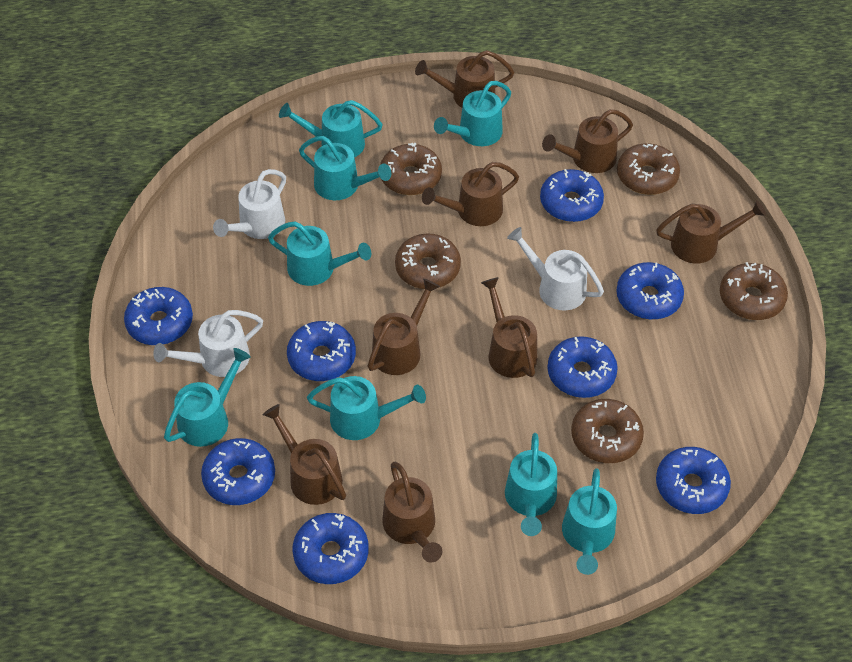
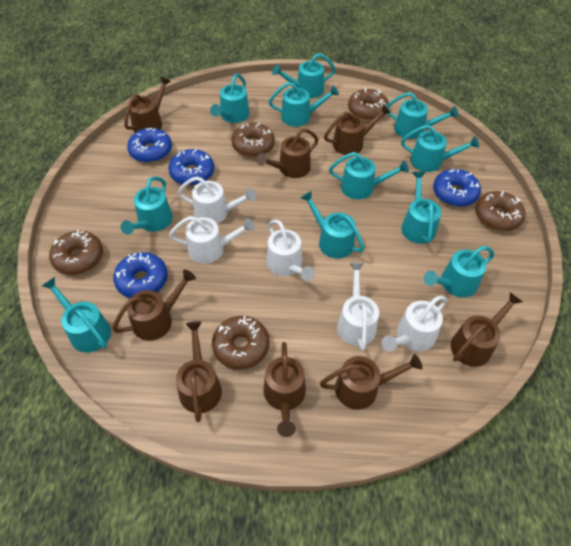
blue donut: 8 -> 4
turquoise watering can: 8 -> 11
white watering can: 3 -> 5

